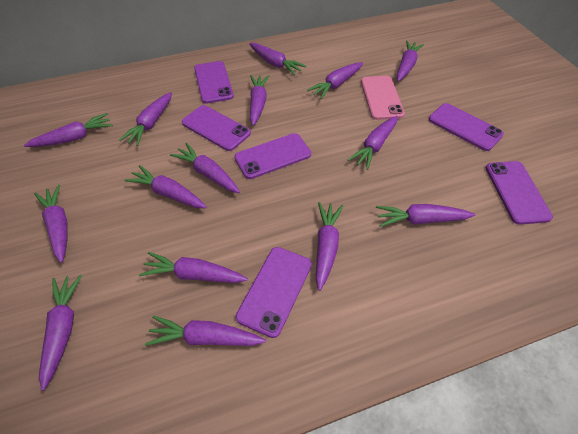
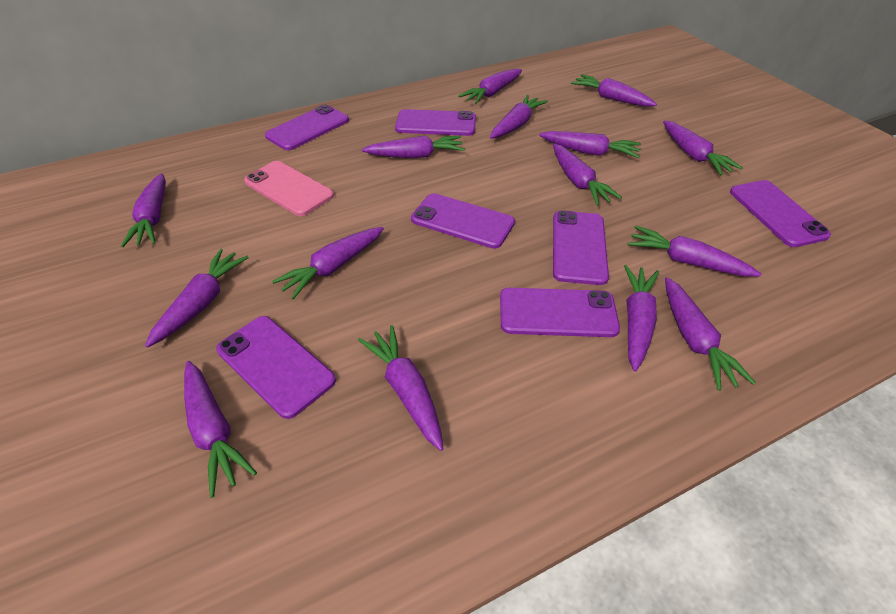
purple phone: 6 -> 7

